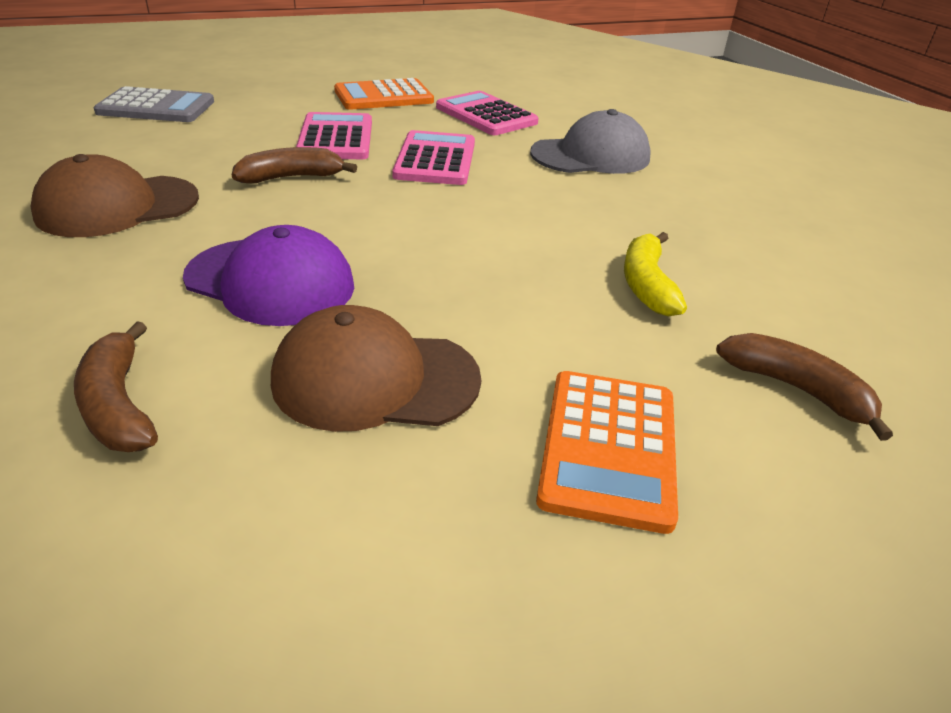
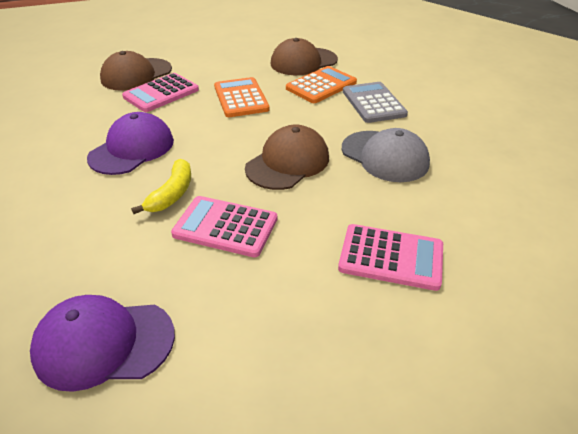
brown banana: 3 -> 0
brown cap: 2 -> 3
purple cap: 1 -> 2

